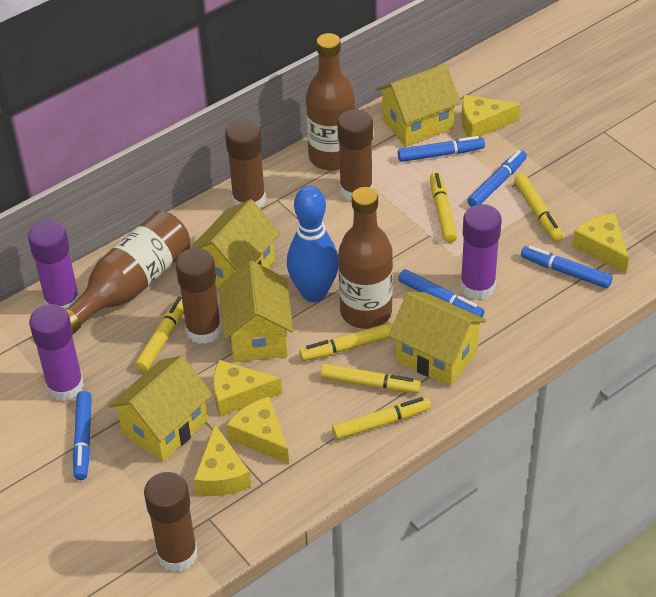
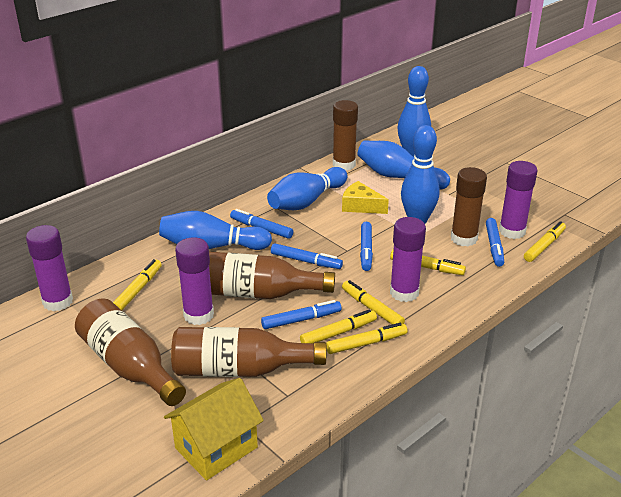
blue bowling pin: 1 -> 5
brown glue stick: 4 -> 2
purple glue stick: 3 -> 4
yellow cheese: 5 -> 1
yellow house: 5 -> 1

